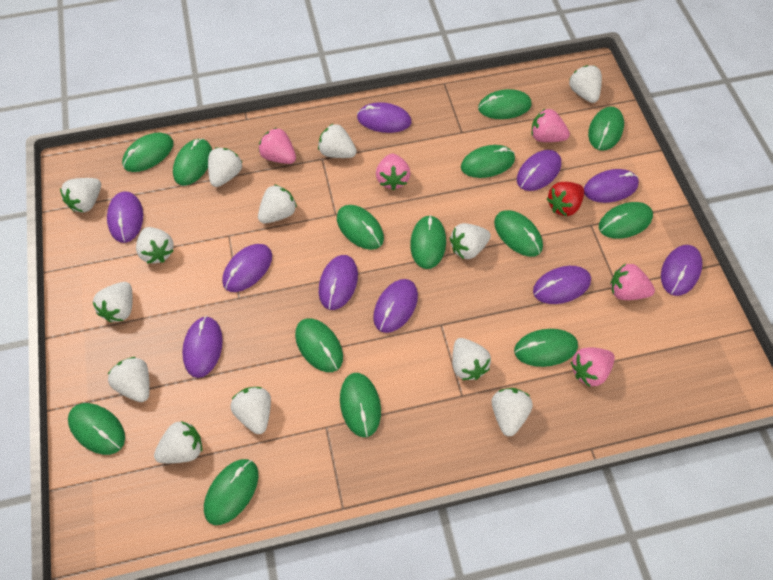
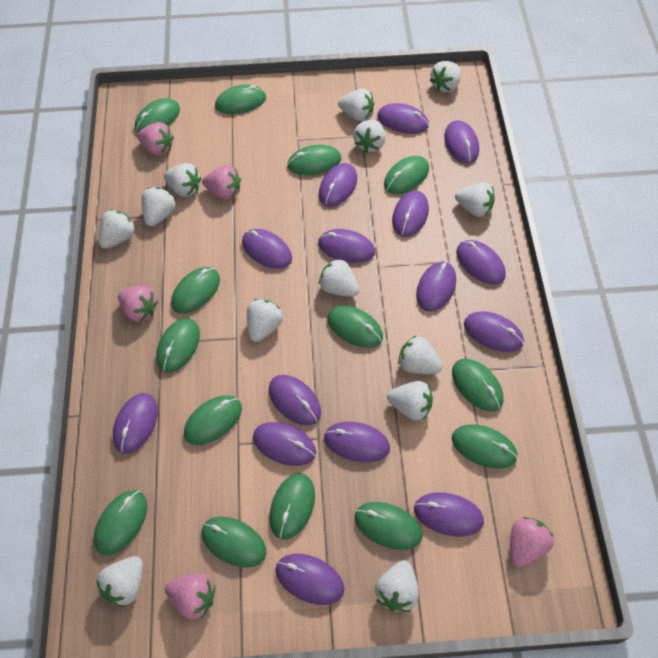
purple mouse: 10 -> 15
red strawberry: 1 -> 0

